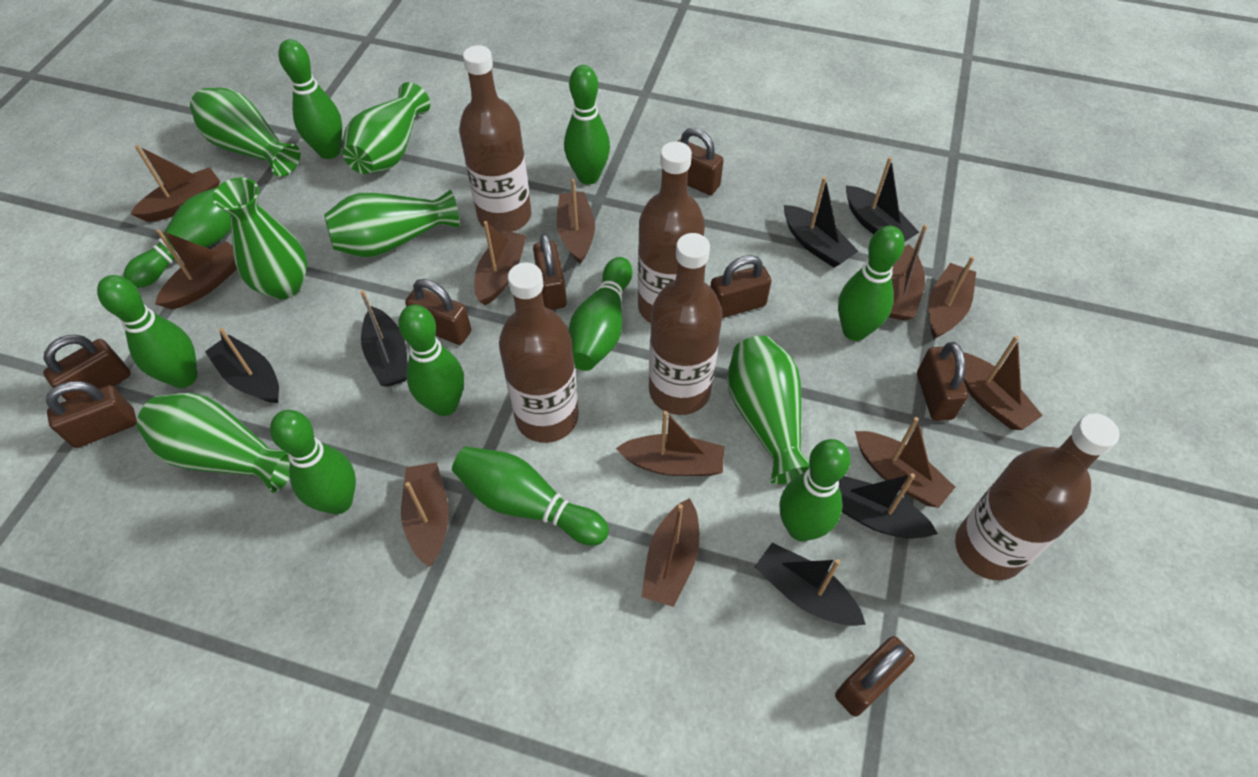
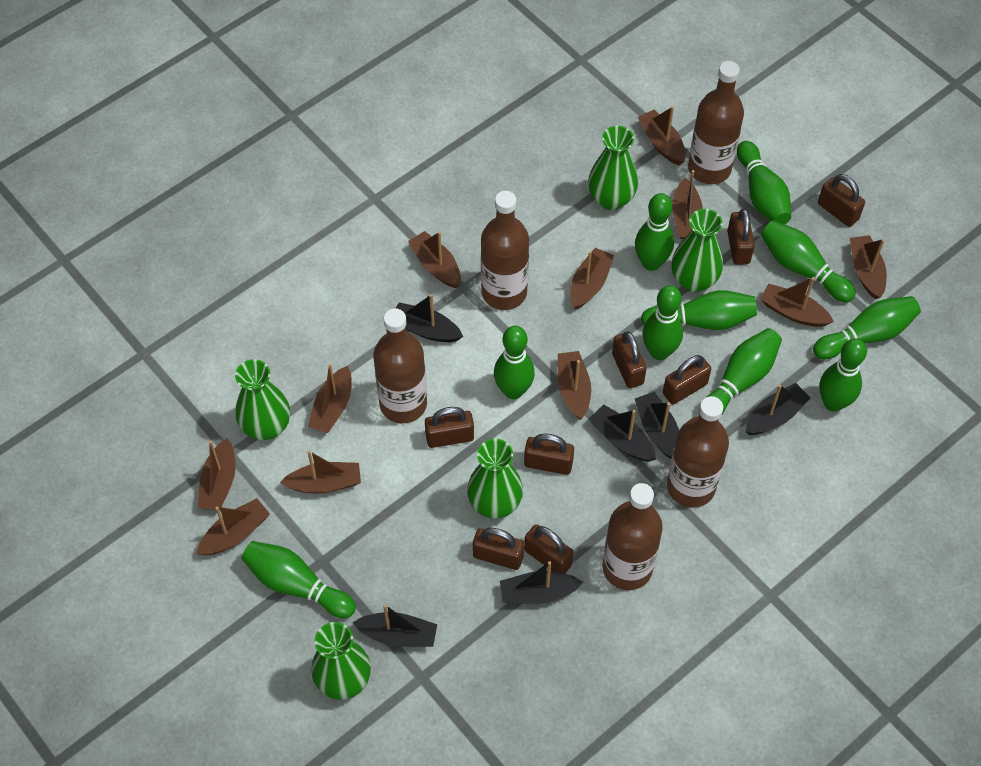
green vase: 6 -> 5

